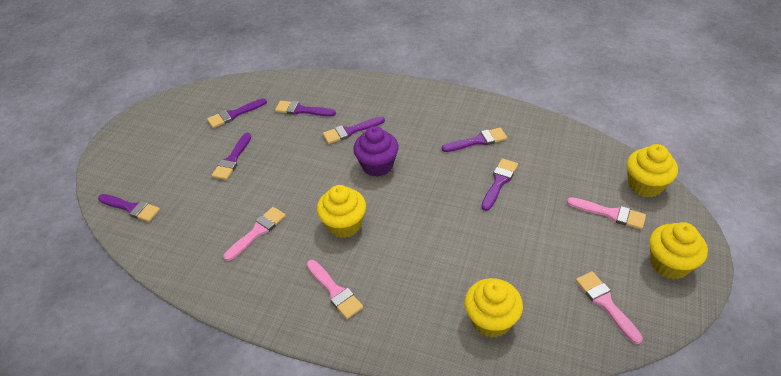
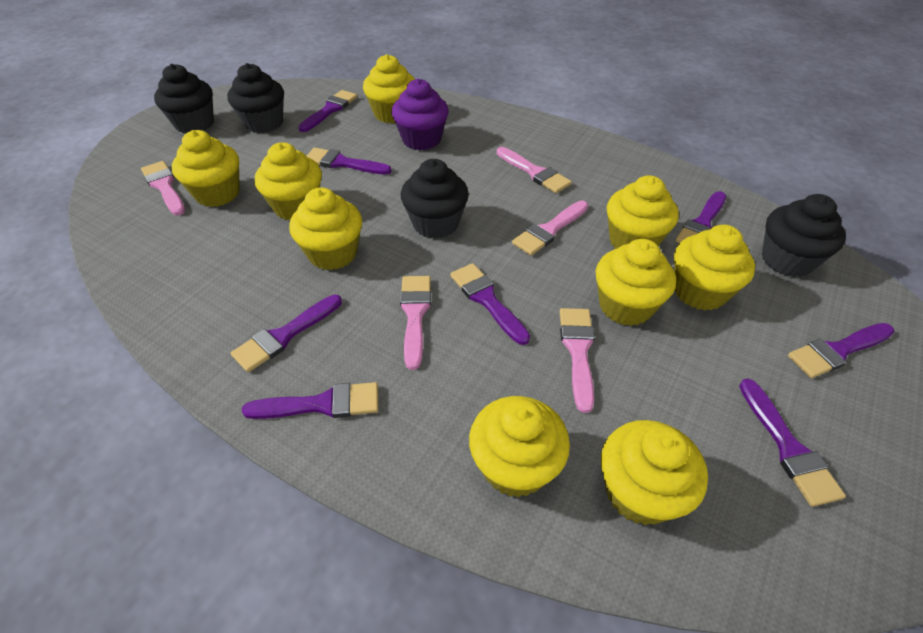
black cupcake: 0 -> 4
pink brush: 4 -> 5
purple brush: 7 -> 8
yellow cupcake: 4 -> 9

